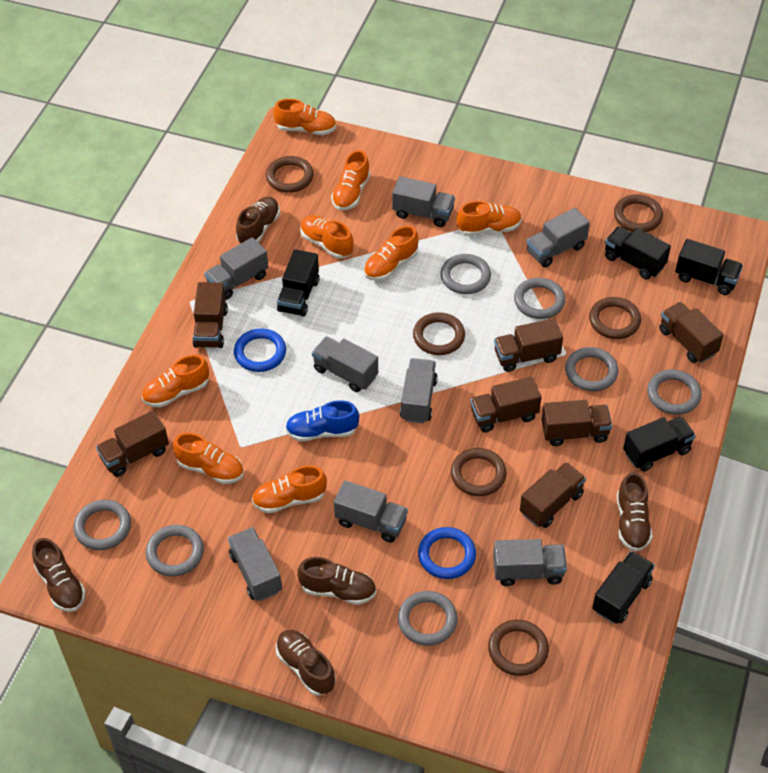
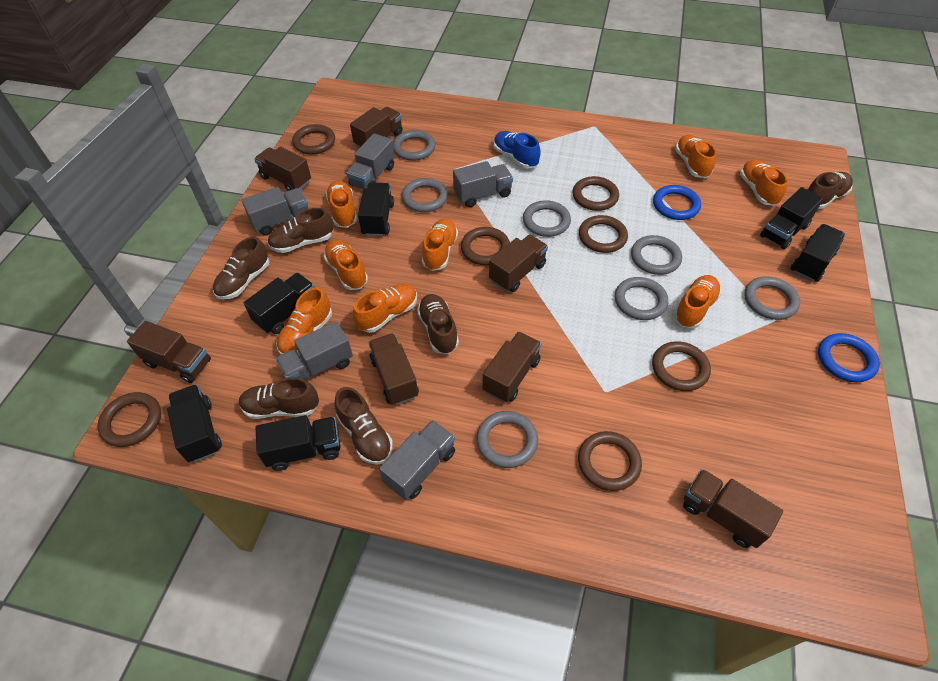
black truck: 5 -> 6
brown ring: 6 -> 7
brown shoe: 5 -> 6
grey truck: 8 -> 5

